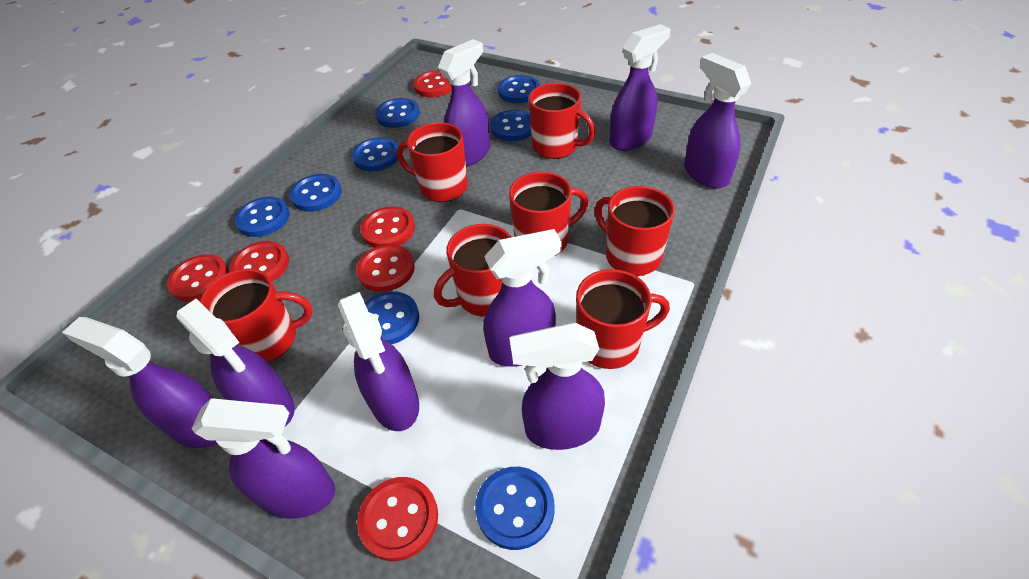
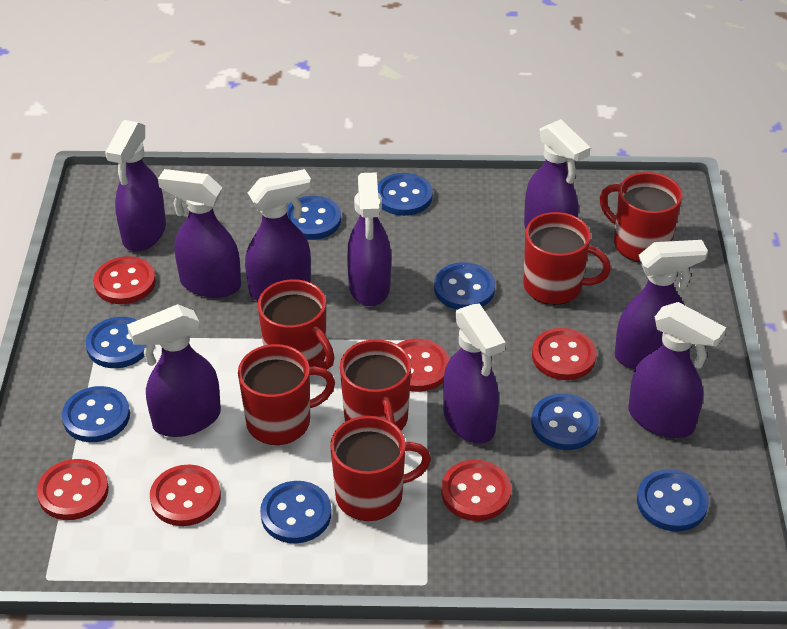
red mug: 7 -> 6

